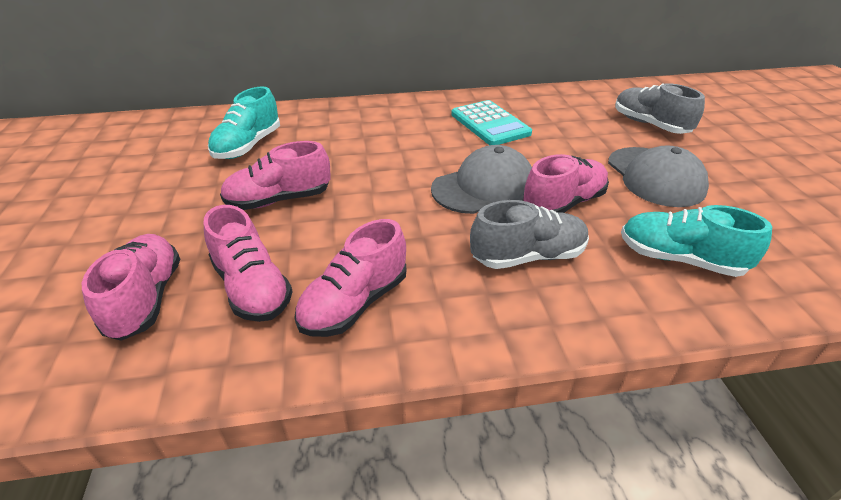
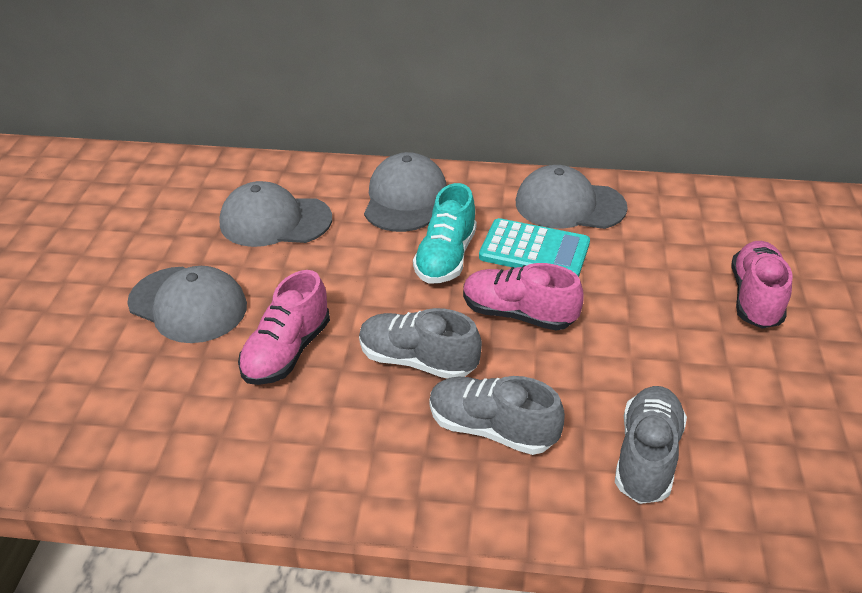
grey cap: 2 -> 4
grey shoe: 2 -> 3
pink shoe: 5 -> 3
turquoise shoe: 2 -> 1

